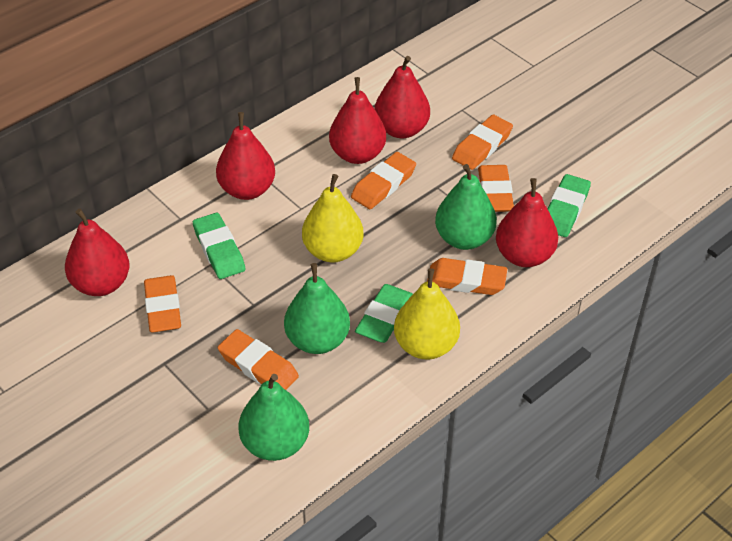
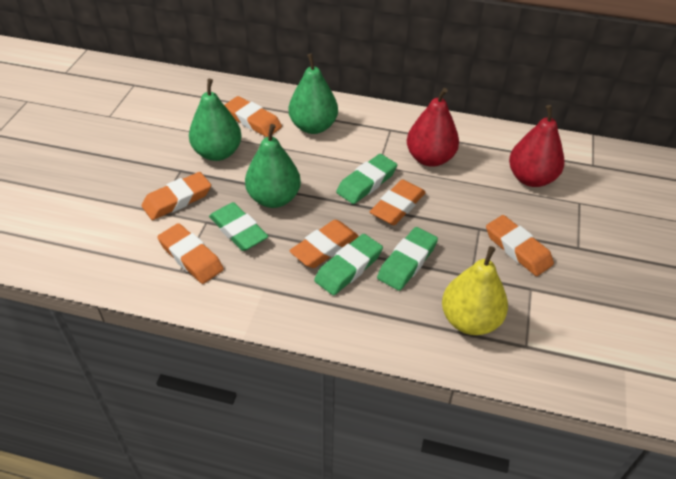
green eraser: 3 -> 4
red pear: 5 -> 2
yellow pear: 2 -> 1

